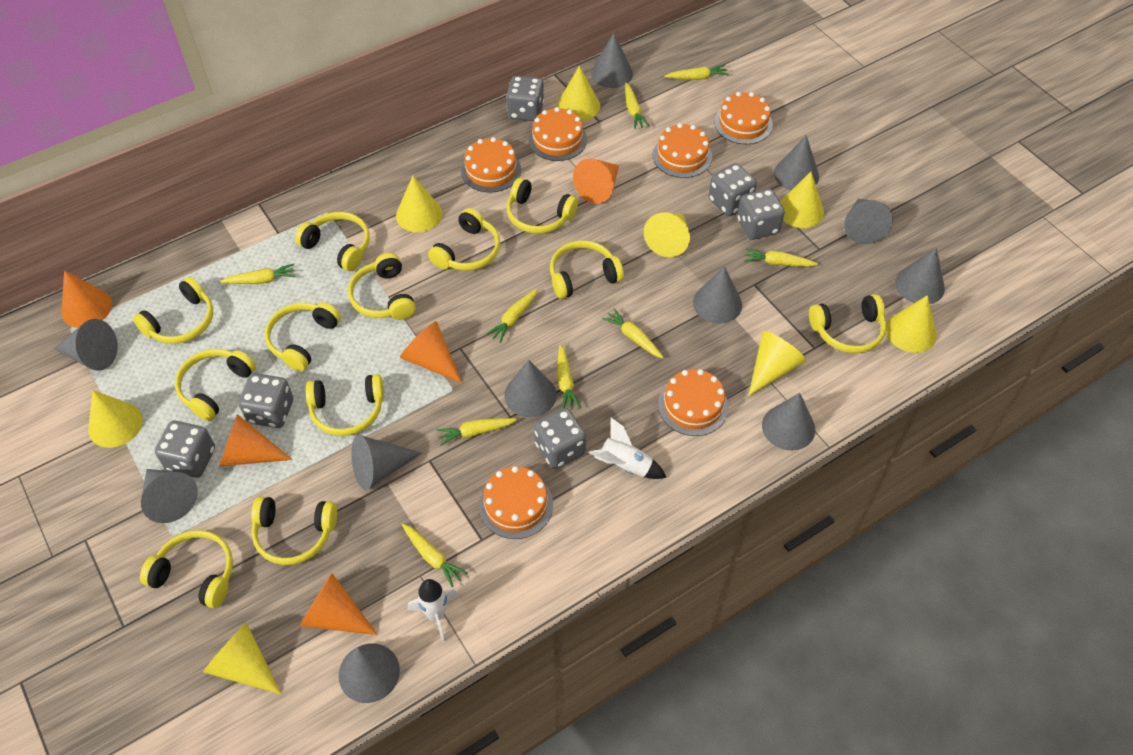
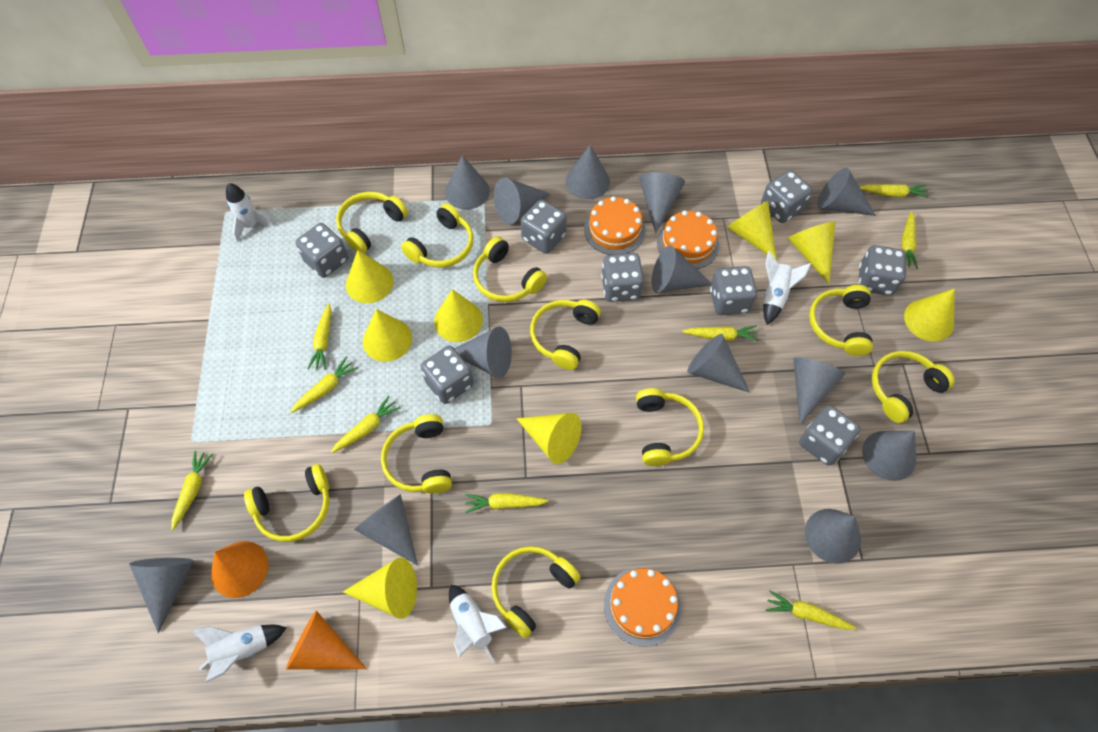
grey cone: 11 -> 13
grey dice: 6 -> 8
orange cake: 6 -> 3
orange cone: 5 -> 2
white rocket: 2 -> 4
yellow headphones: 12 -> 10

